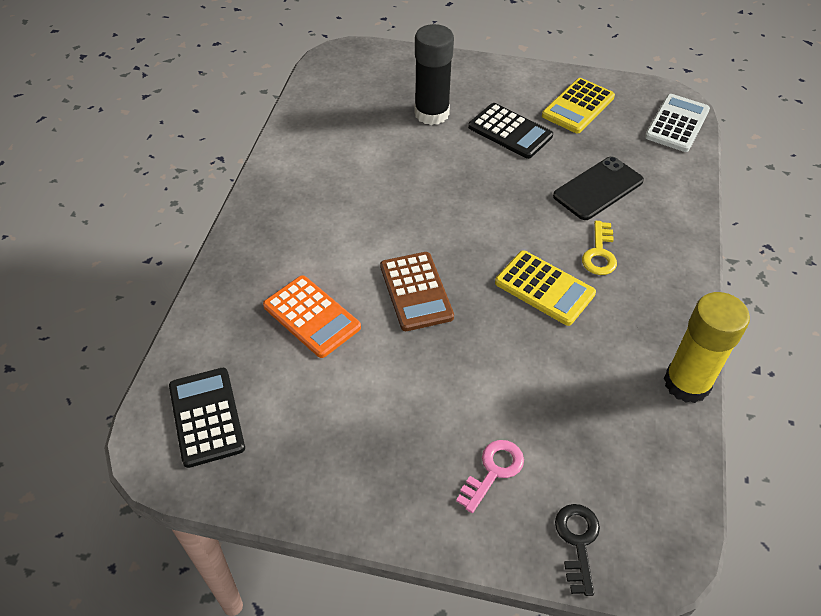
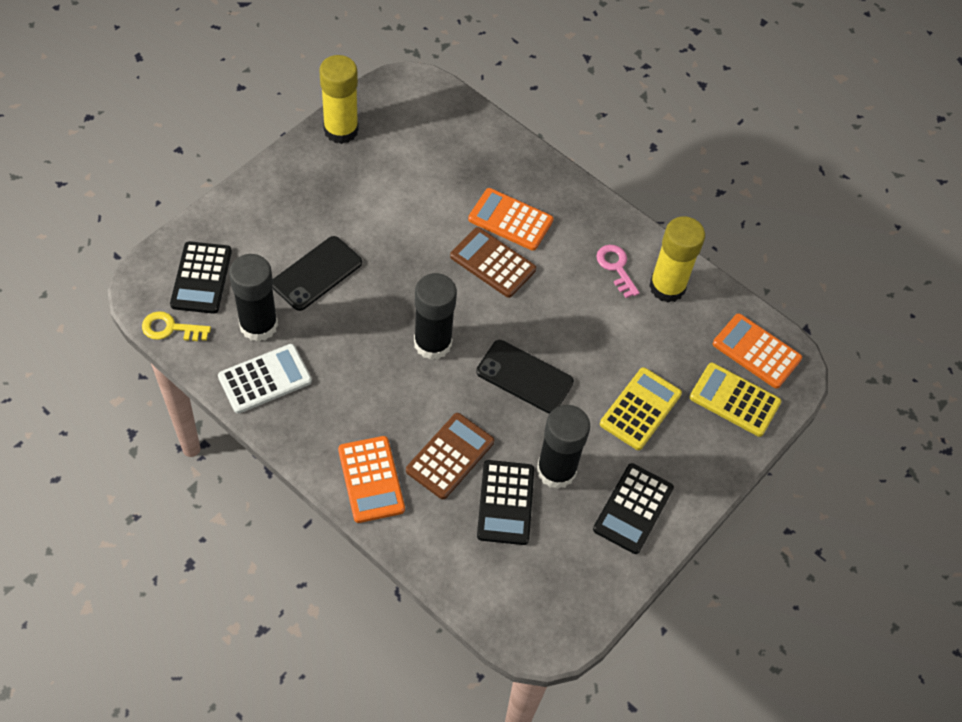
black calculator: 2 -> 3
black glue stick: 1 -> 3
black key: 1 -> 0
black phone: 1 -> 2
brown calculator: 1 -> 2
orange calculator: 1 -> 3
yellow glue stick: 1 -> 2

